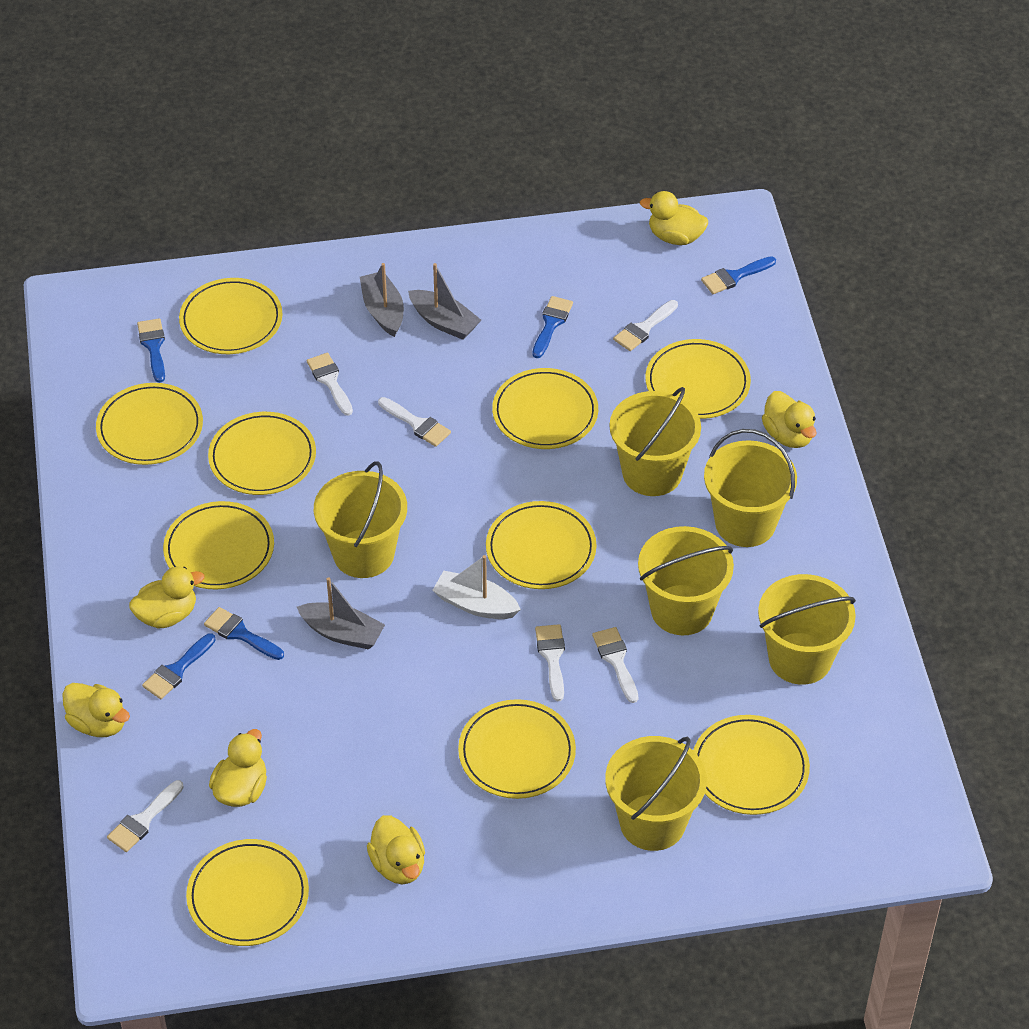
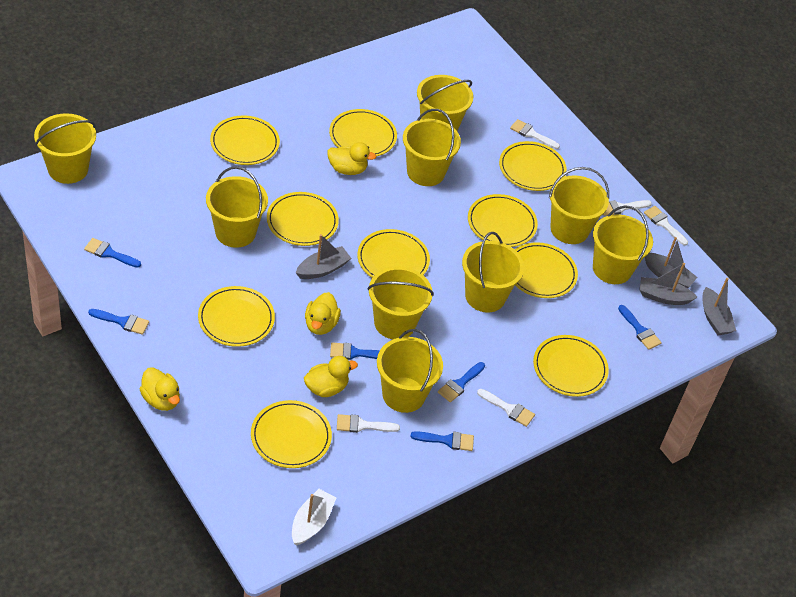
blue brush: 5 -> 6
grey boat: 3 -> 4
white brush: 6 -> 5
yellow bucket: 6 -> 9
yellow duck: 6 -> 4

